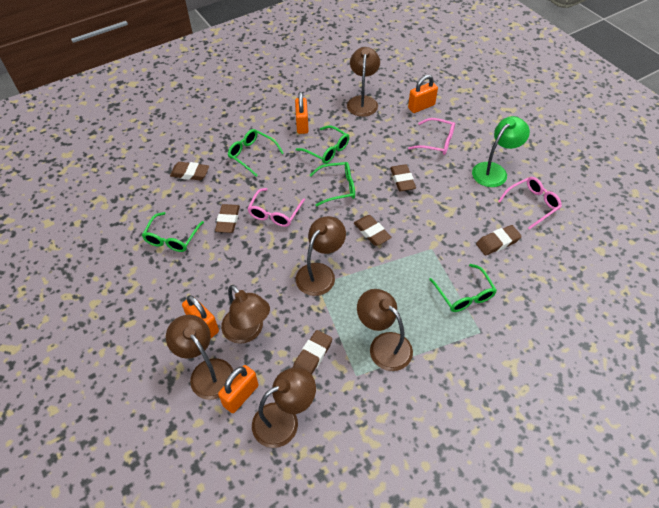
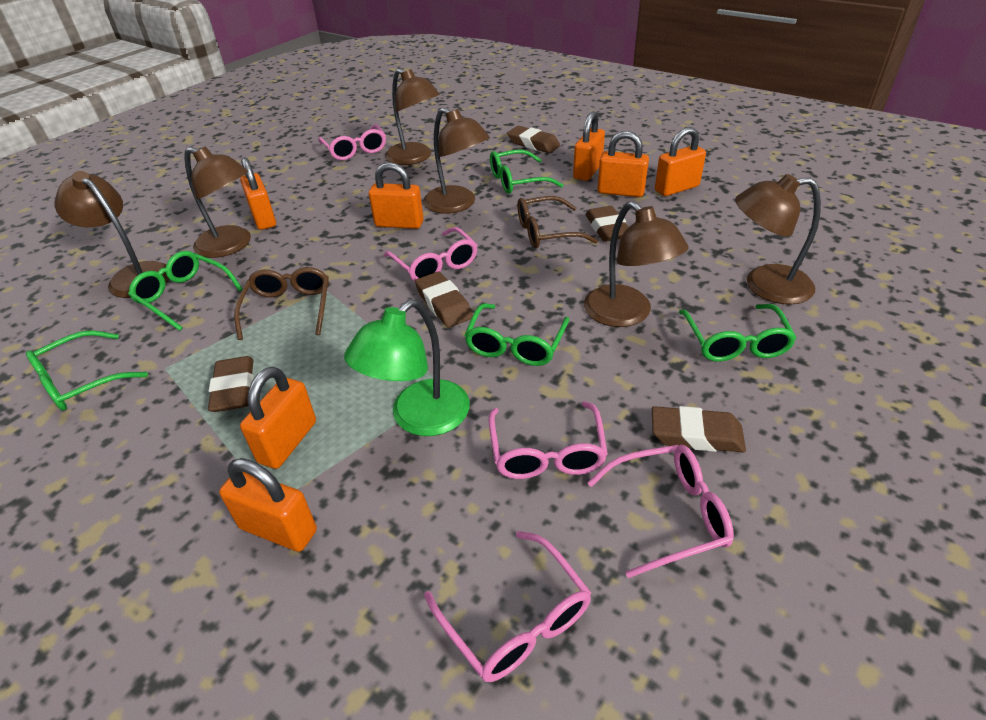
brown eraser: 6 -> 5
brown glasses: 0 -> 2
orange padlock: 4 -> 7
pink glasses: 3 -> 5

